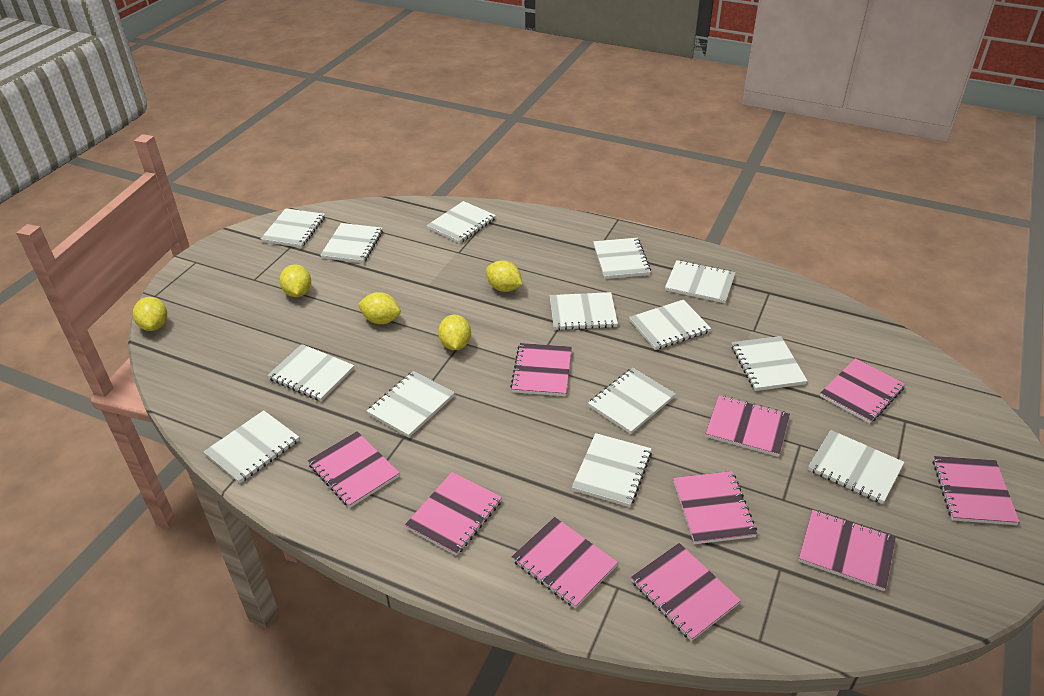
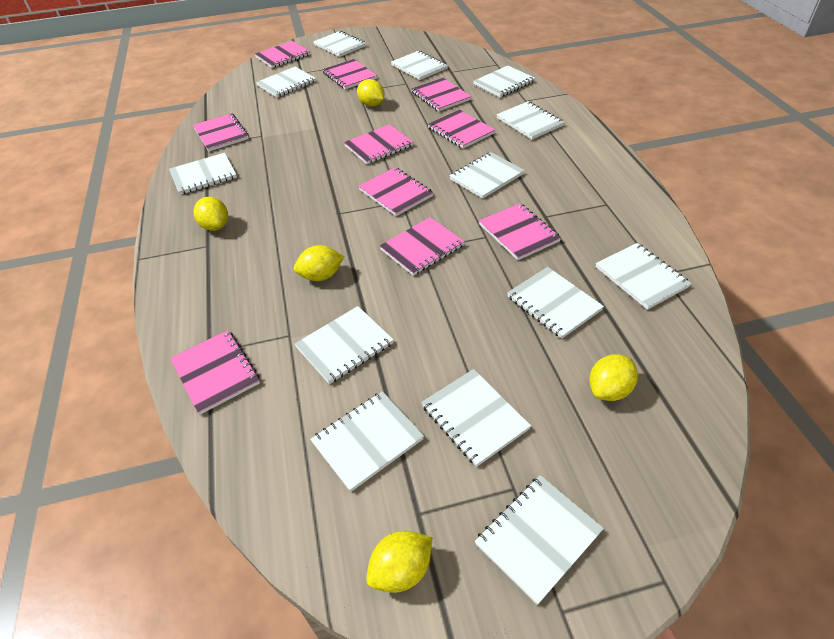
white notebook: 14 -> 13

